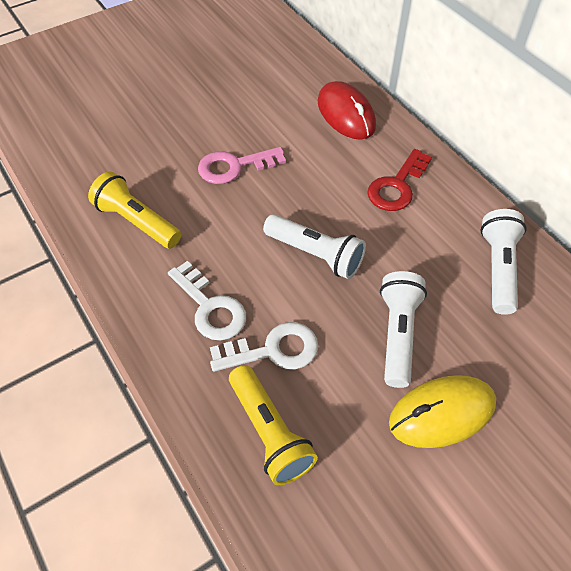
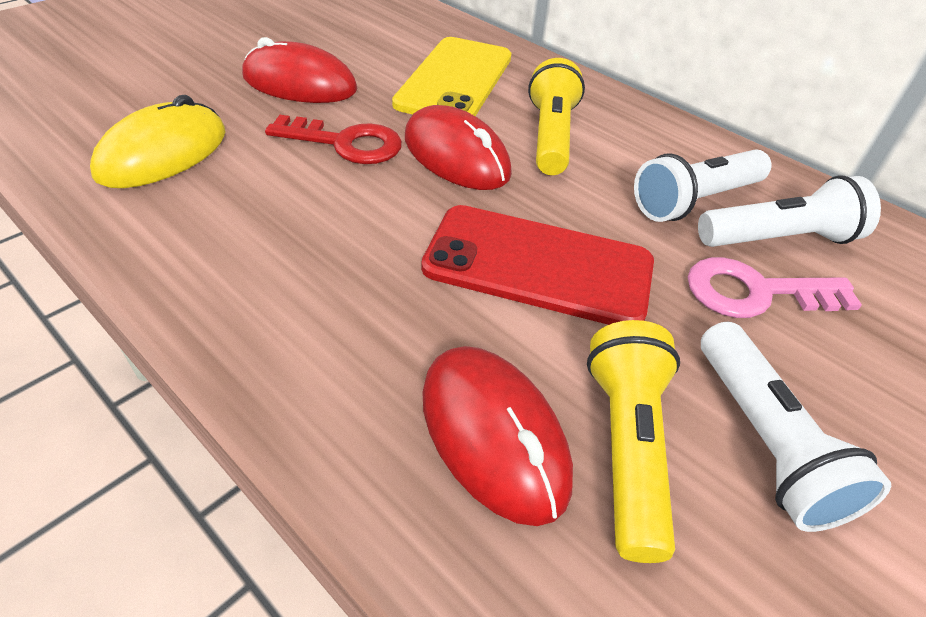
red mouse: 1 -> 3
red phone: 0 -> 1
white key: 2 -> 0
yellow phone: 0 -> 1

